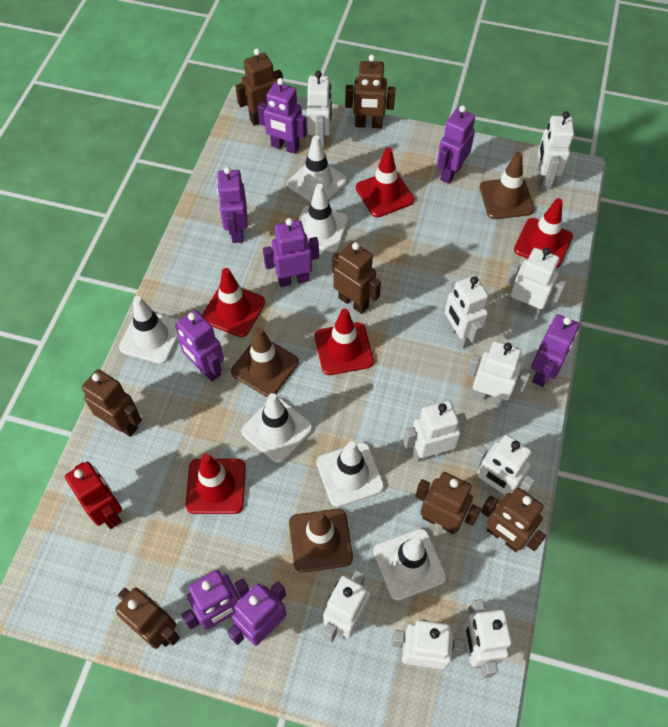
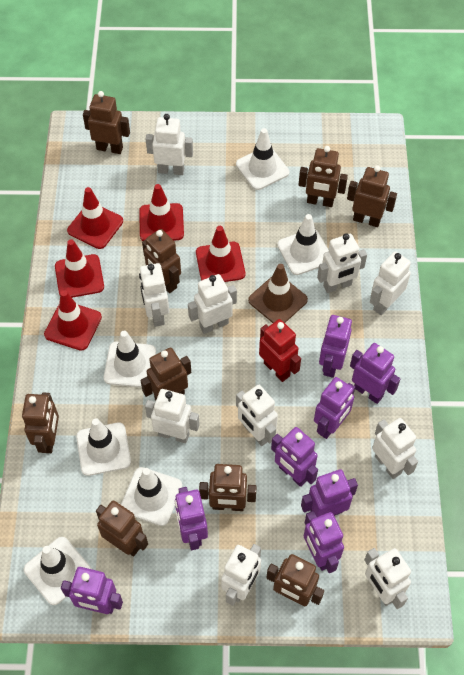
brown robot: 7 -> 9
brown traffic cone: 3 -> 1

